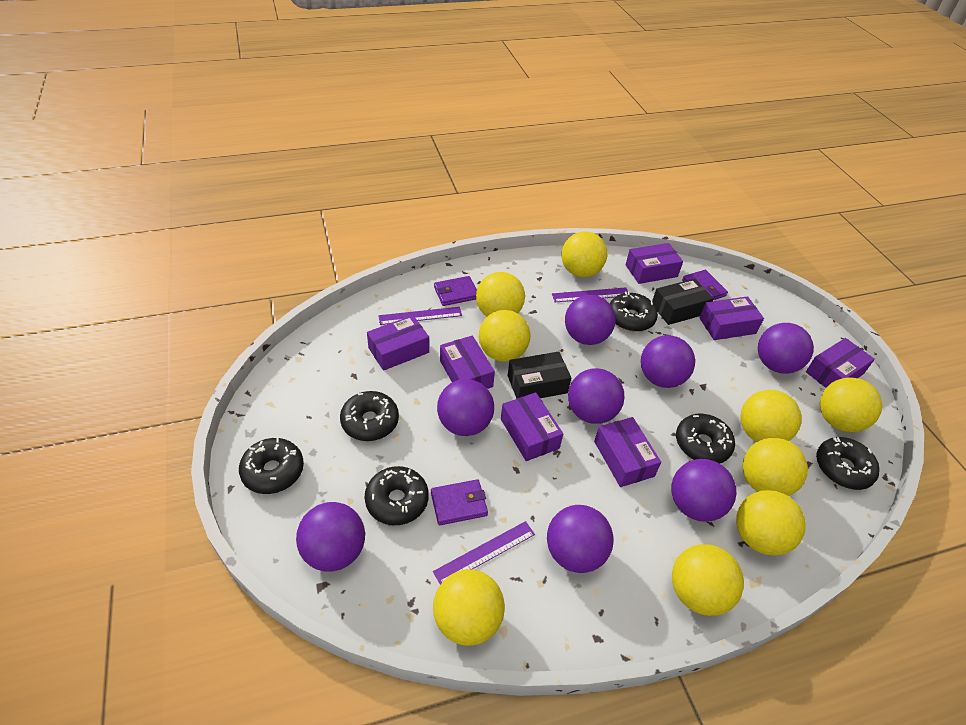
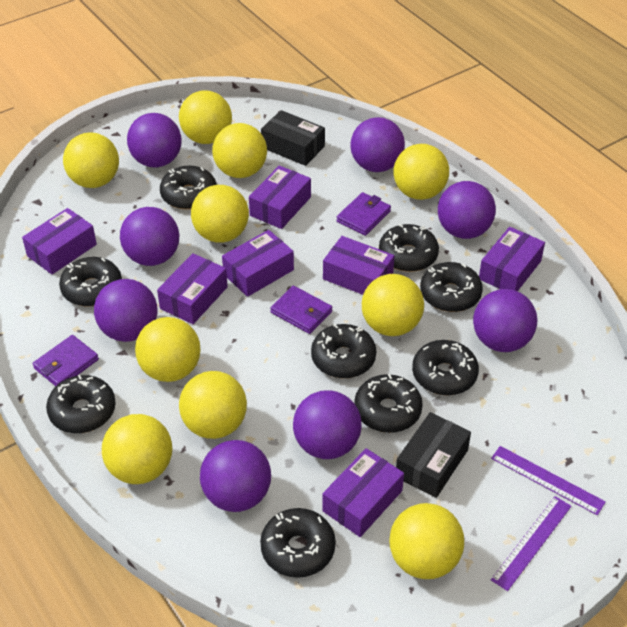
black donut: 6 -> 9
purple ruler: 3 -> 2
yellow ball: 9 -> 10

